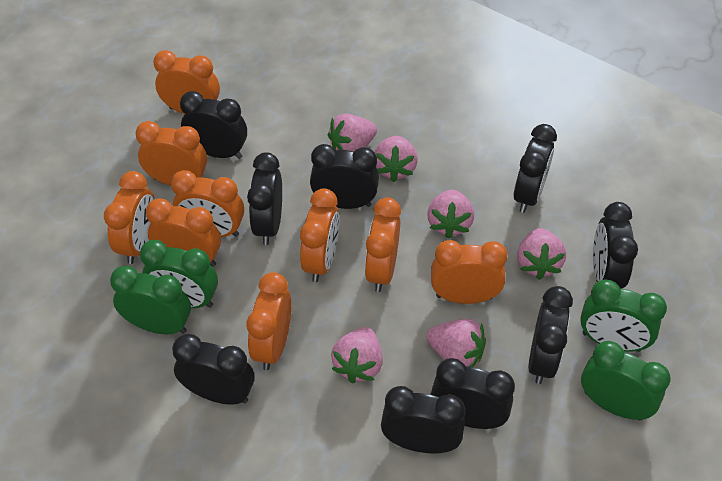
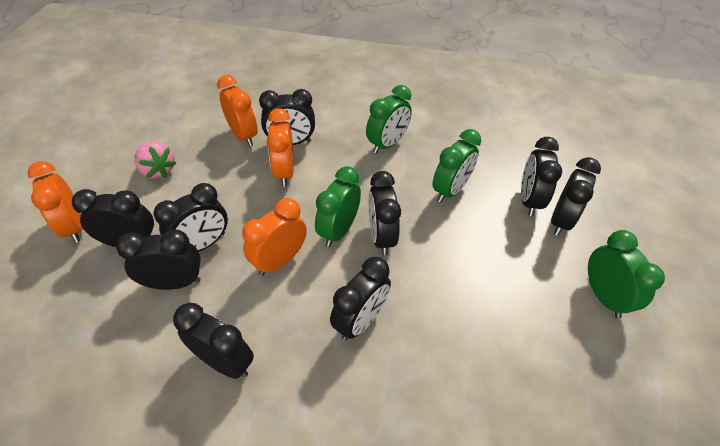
orange clock: 9 -> 4
pink strawberry: 6 -> 1

